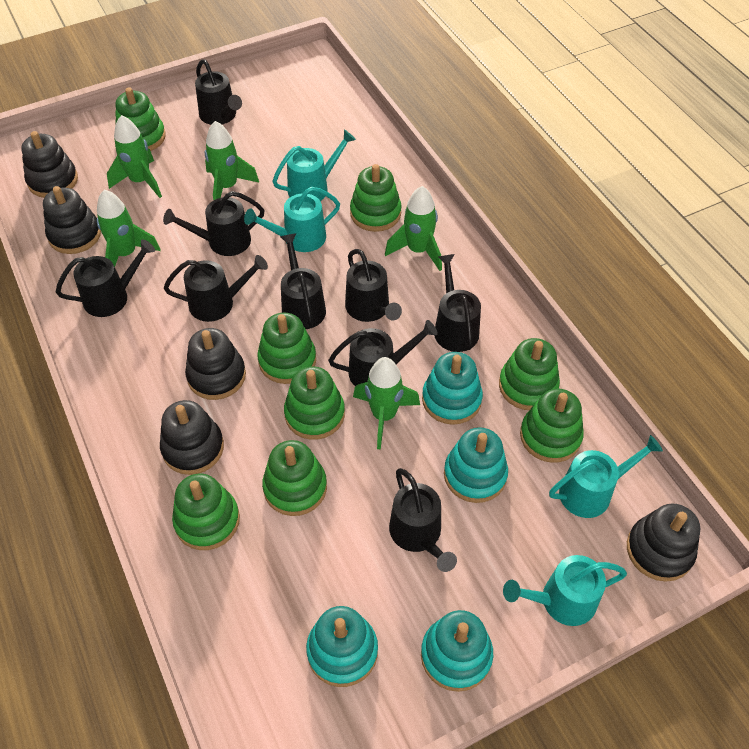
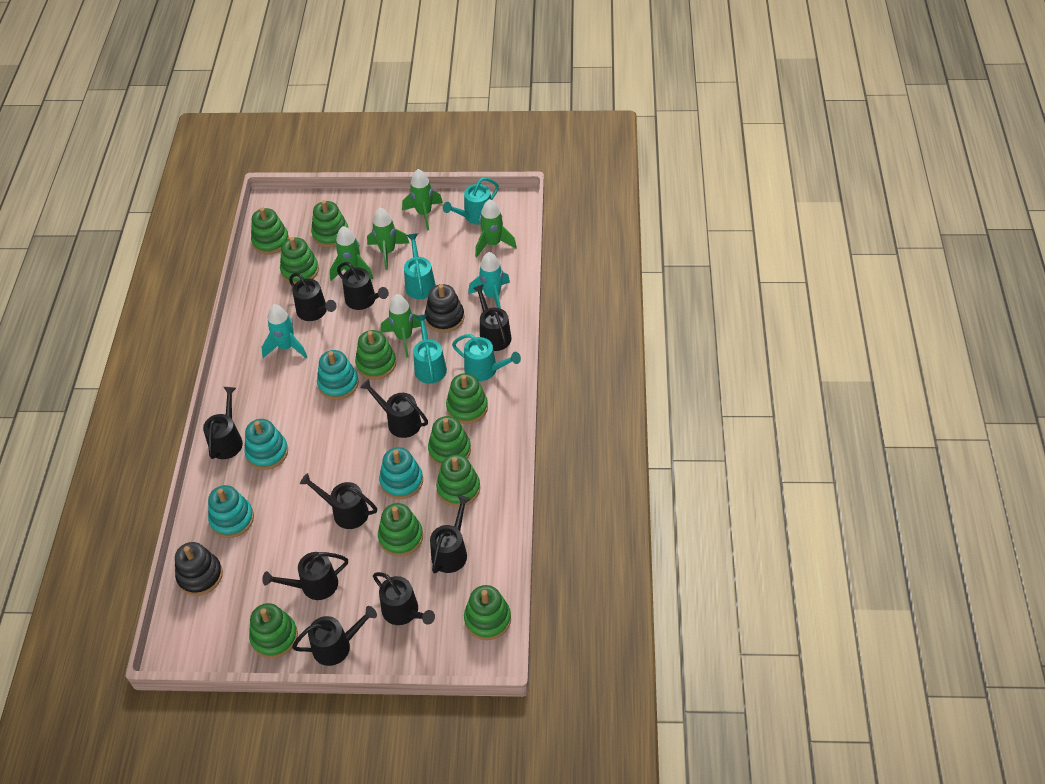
black stacking toy: 5 -> 2
black watering can: 9 -> 10
green stacking toy: 8 -> 10
turquoise rocket: 0 -> 2

